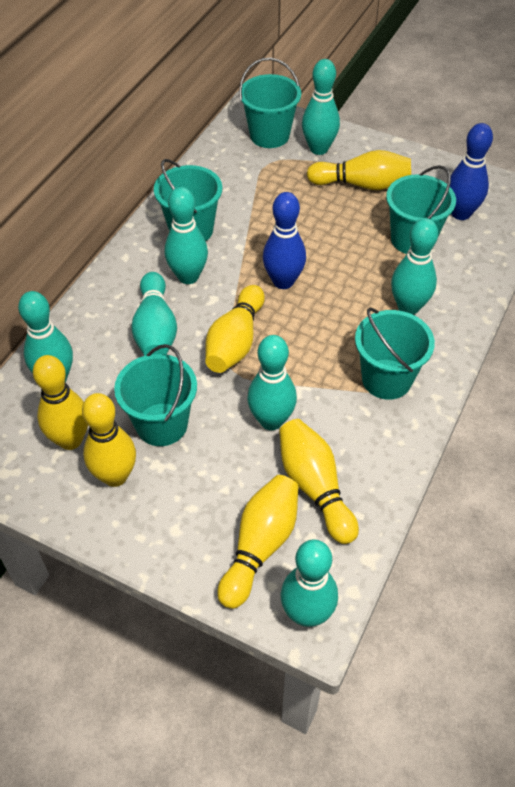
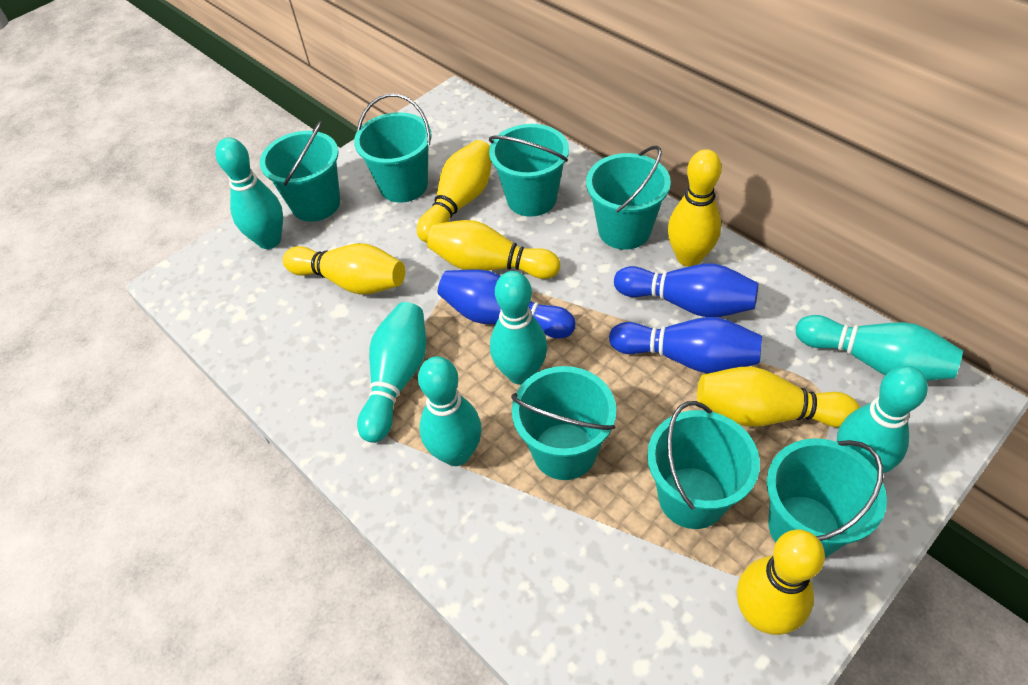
blue bowling pin: 2 -> 3
turquoise bowling pin: 7 -> 6
turquoise bucket: 5 -> 7

